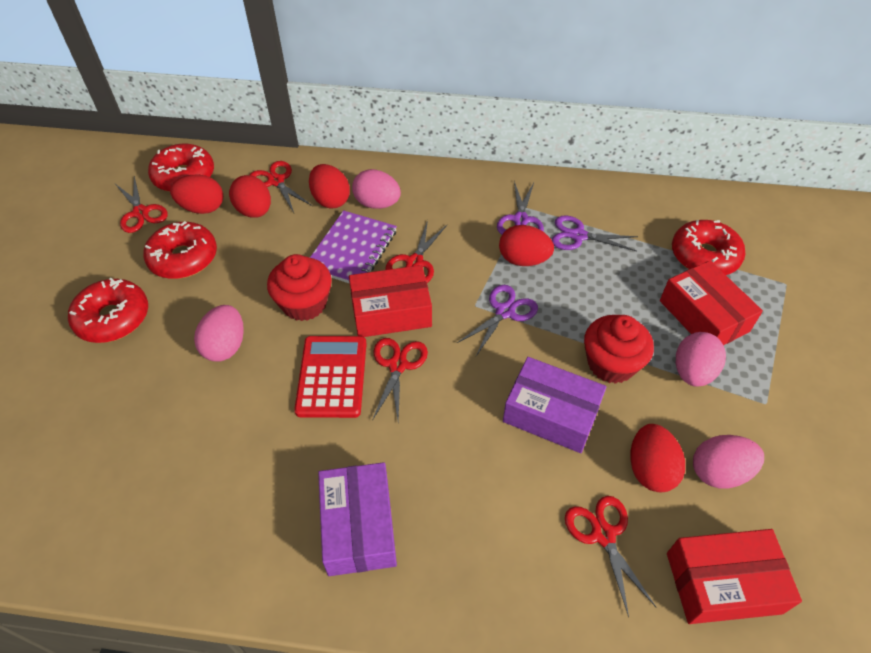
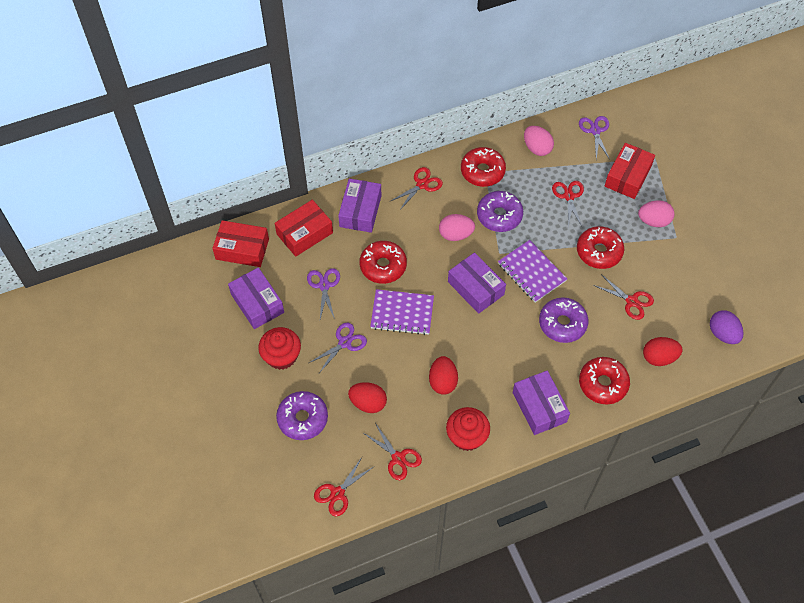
pink egg: 4 -> 3
purple box: 2 -> 4
purple donut: 0 -> 3
purple egg: 0 -> 1
purple notebook: 1 -> 2
red calculator: 1 -> 0
red egg: 5 -> 3

